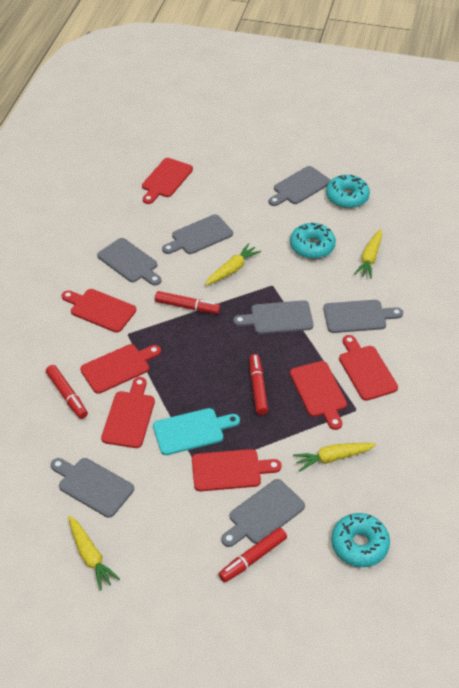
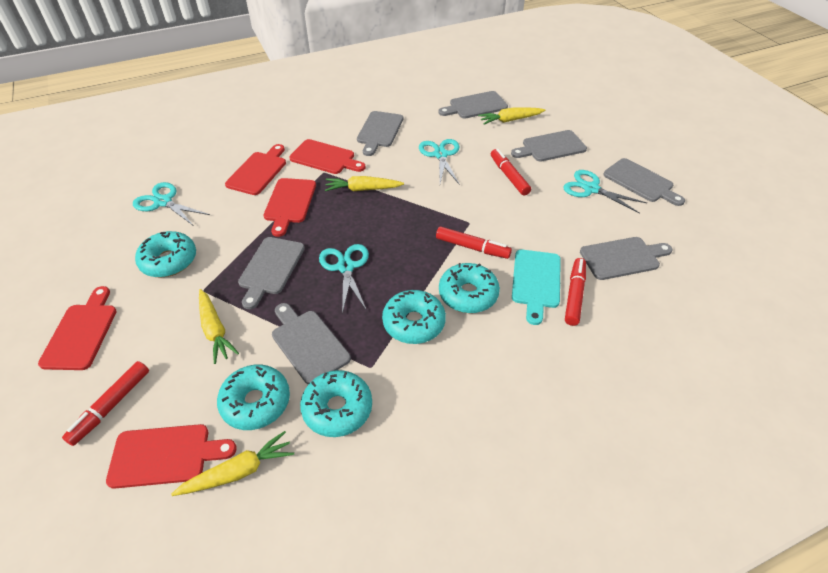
red cutting board: 7 -> 5
turquoise donut: 3 -> 5
turquoise scissors: 0 -> 4

